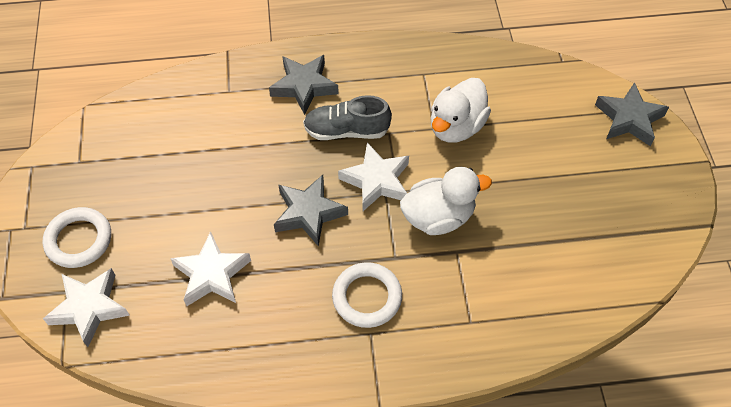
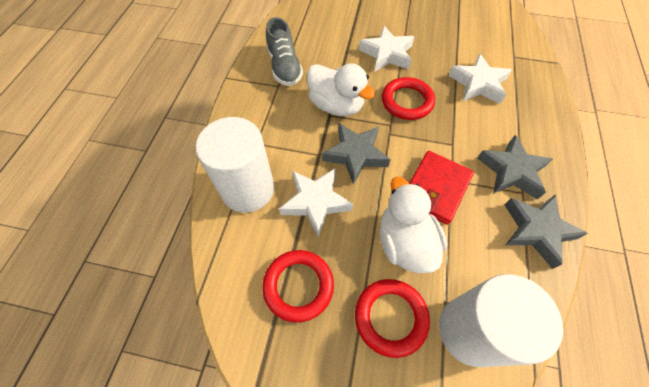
red ring: 0 -> 3
red wallet: 0 -> 1
white cylinder: 0 -> 2
white ring: 2 -> 0

